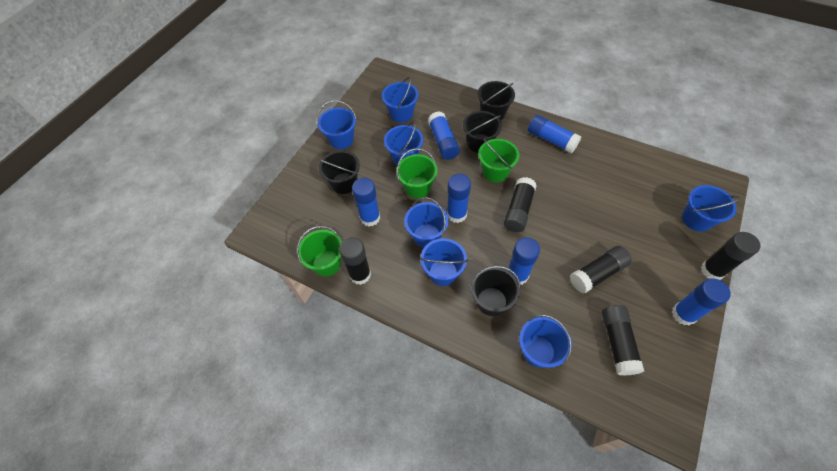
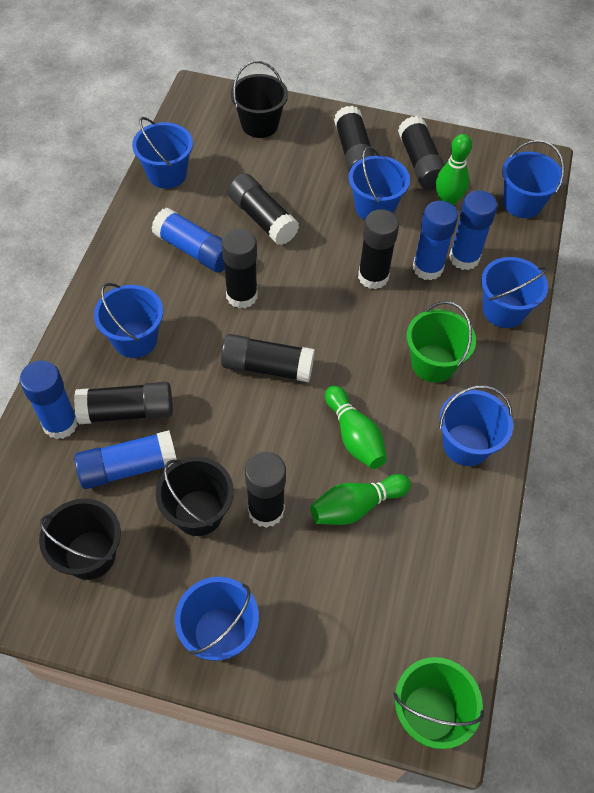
black bucket: 4 -> 3
black glue stick: 5 -> 8
blue glue stick: 6 -> 5
green bowling pin: 0 -> 3
green bucket: 3 -> 2

